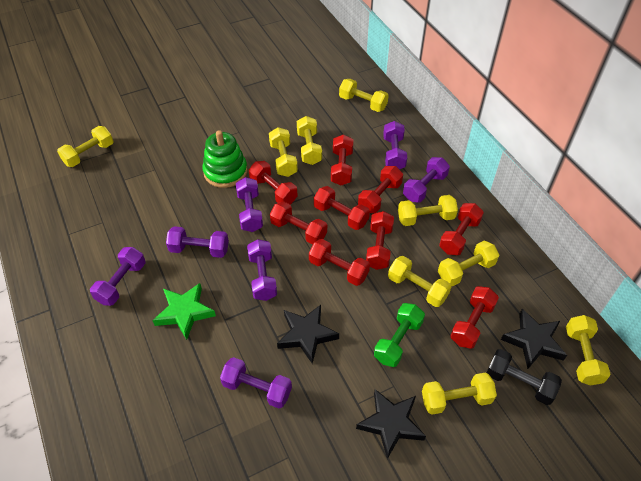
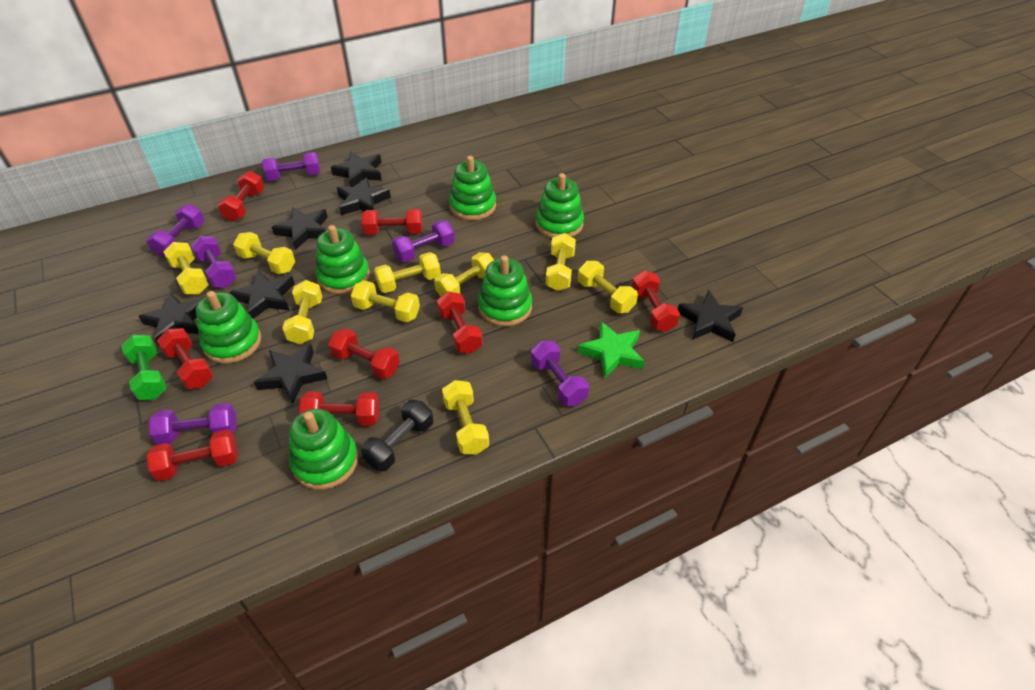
black star: 3 -> 7
green stacking toy: 1 -> 6
purple dumbbell: 7 -> 6
red dumbbell: 9 -> 8

